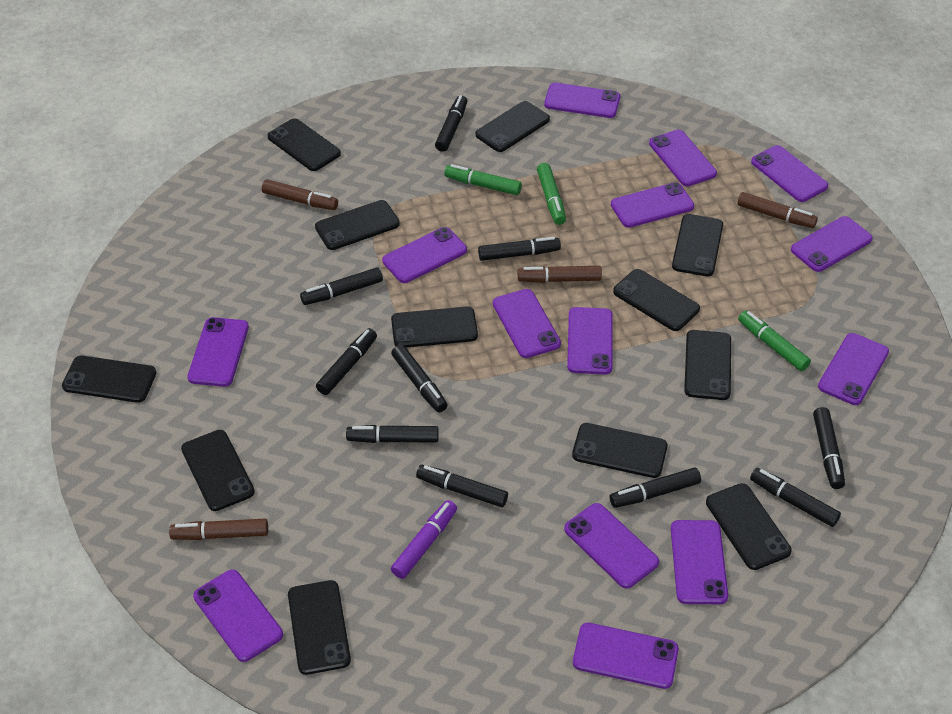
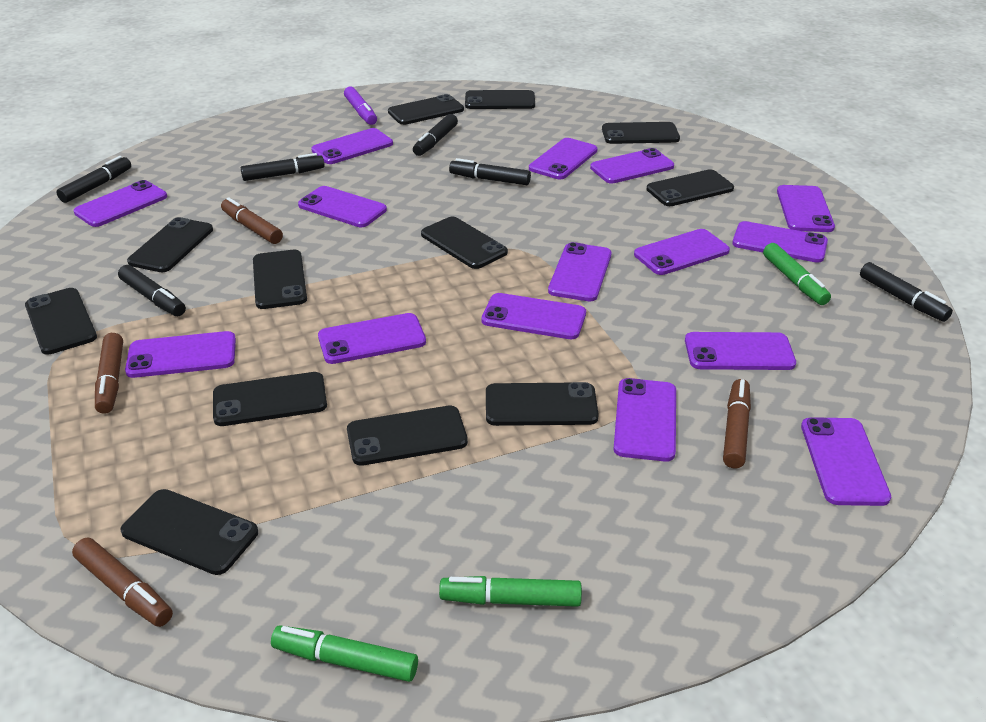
black marker: 10 -> 6
purple phone: 14 -> 15

